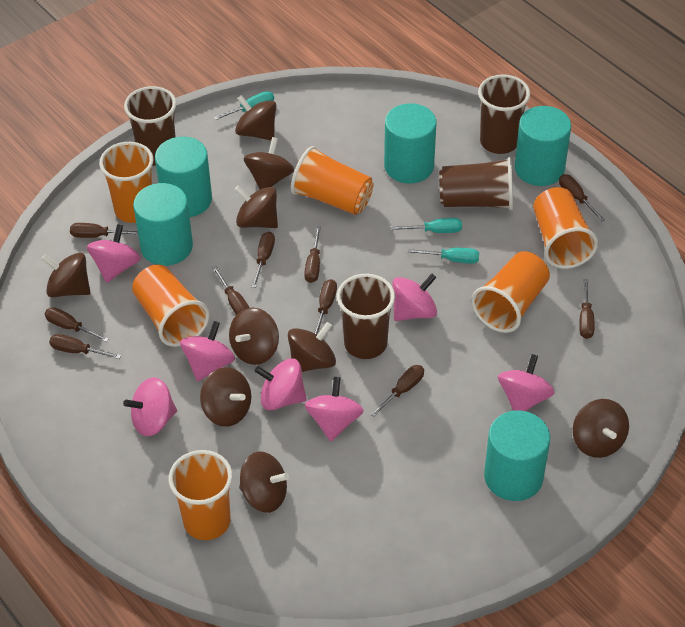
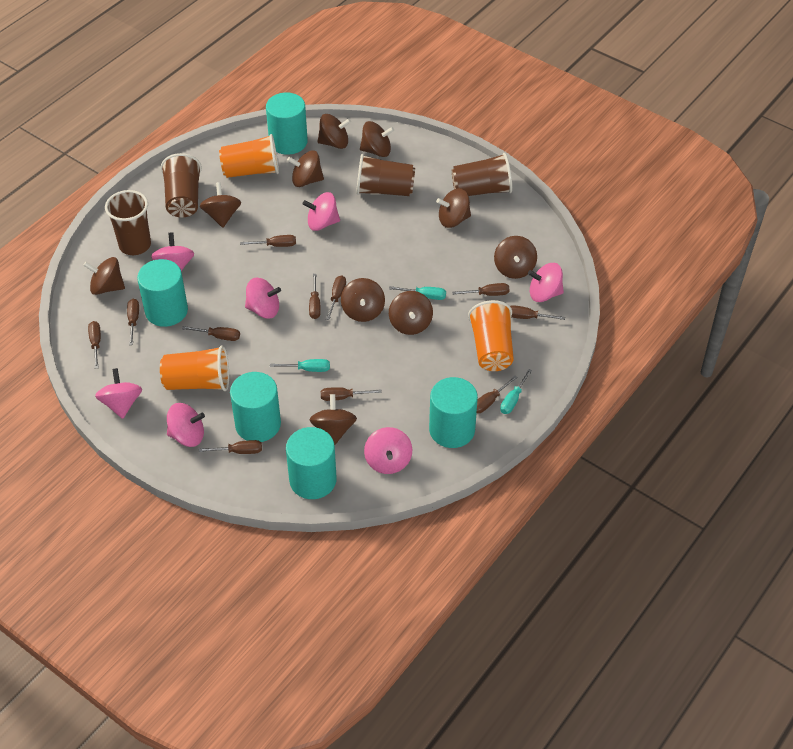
brown screwdriver: 10 -> 11
brown spinning top: 9 -> 10
orange cup: 6 -> 3

